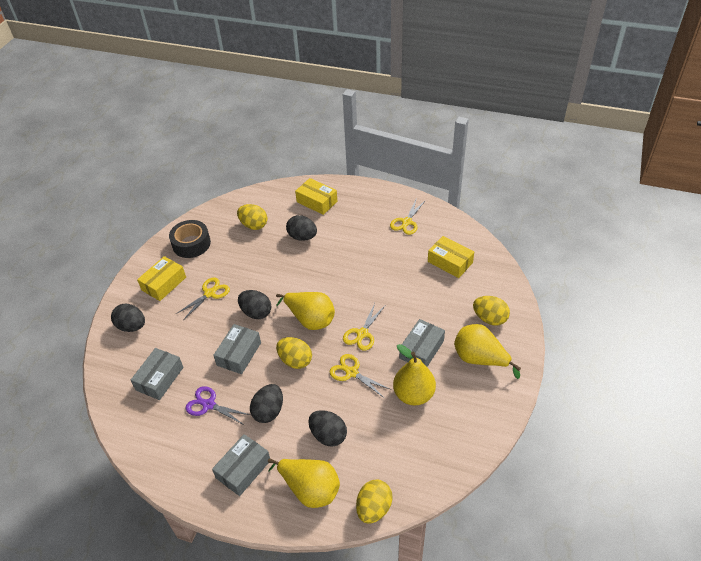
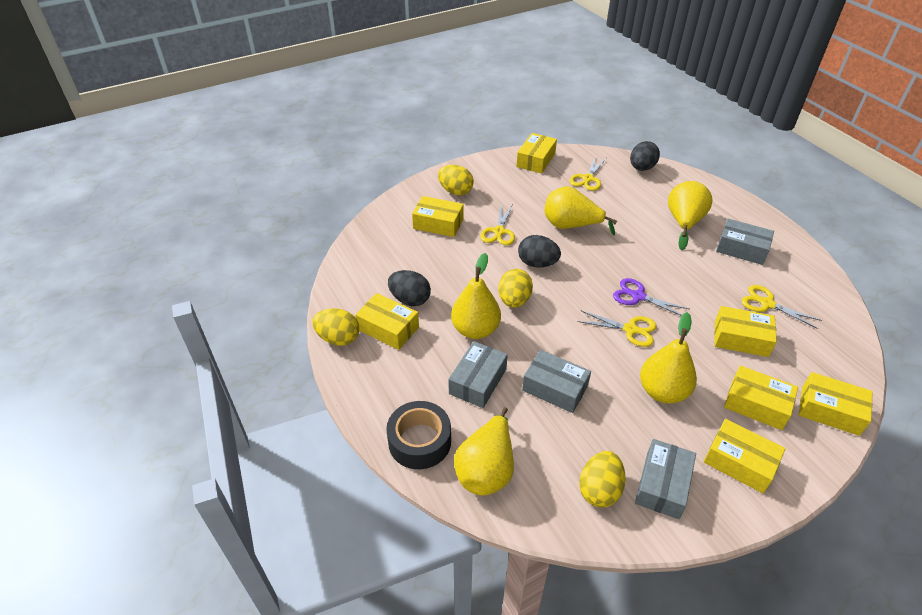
black egg: 5 -> 3
yellow box: 3 -> 7
yellow pear: 4 -> 5

